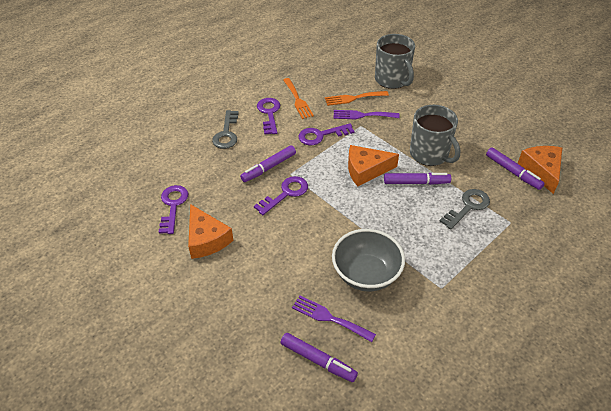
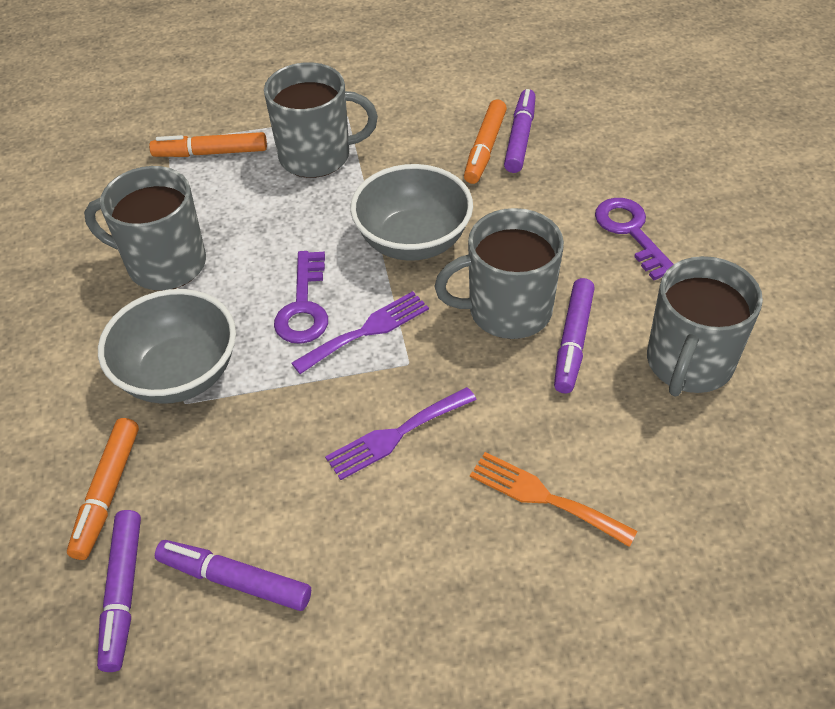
grey bowl: 1 -> 2
grey key: 2 -> 0
grey mug: 2 -> 4
orange cheese: 3 -> 0
orange fork: 2 -> 1
orange marker: 0 -> 3
purple key: 4 -> 2

